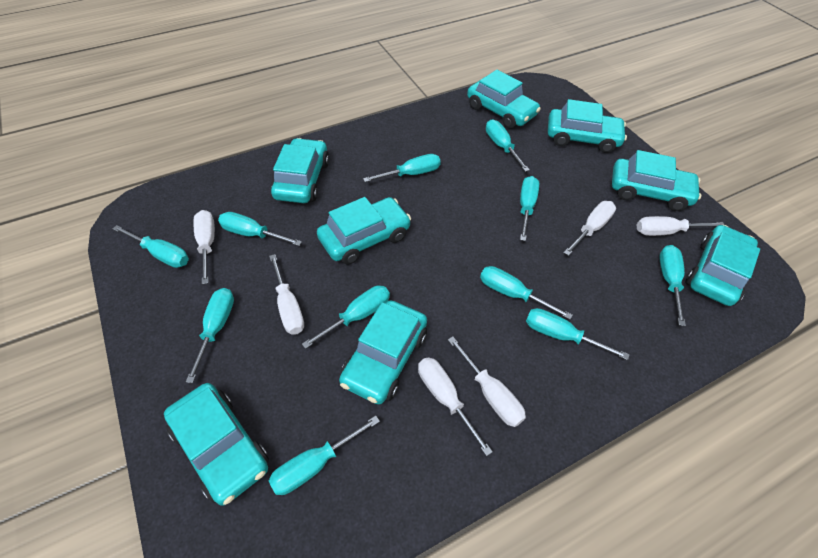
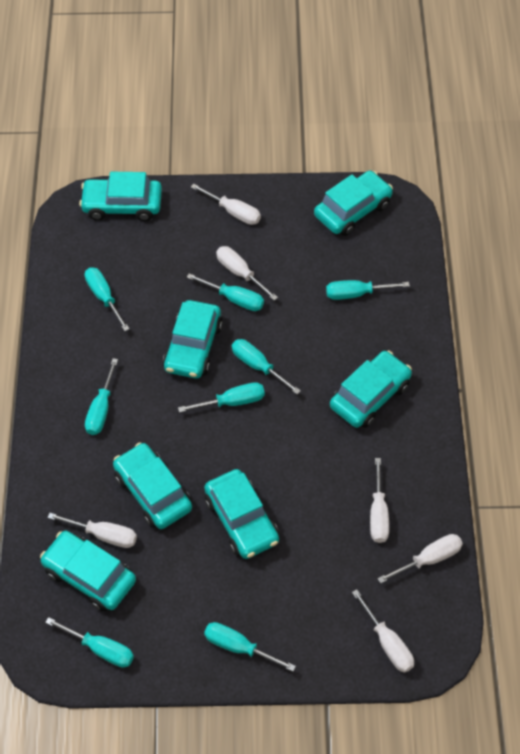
turquoise car: 8 -> 7
turquoise screwdriver: 11 -> 8

